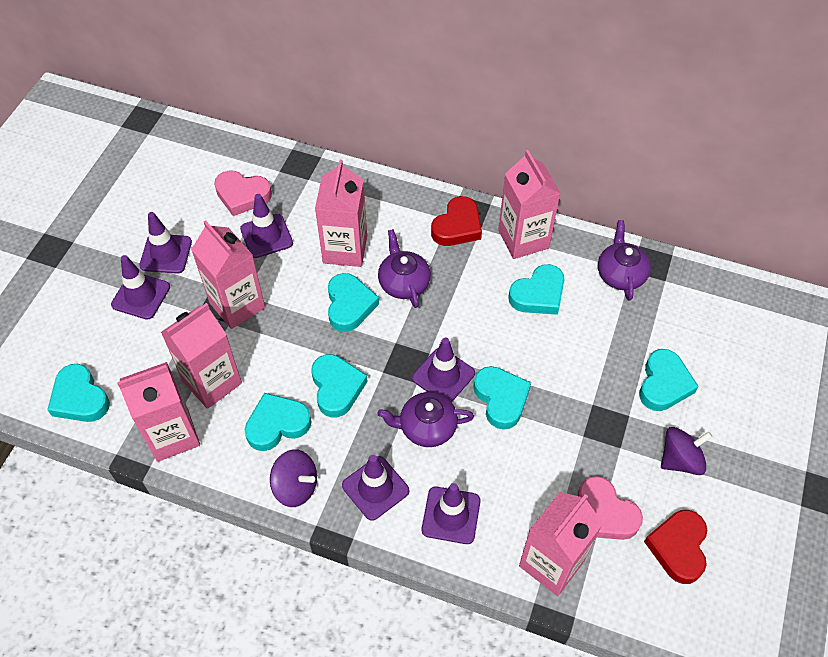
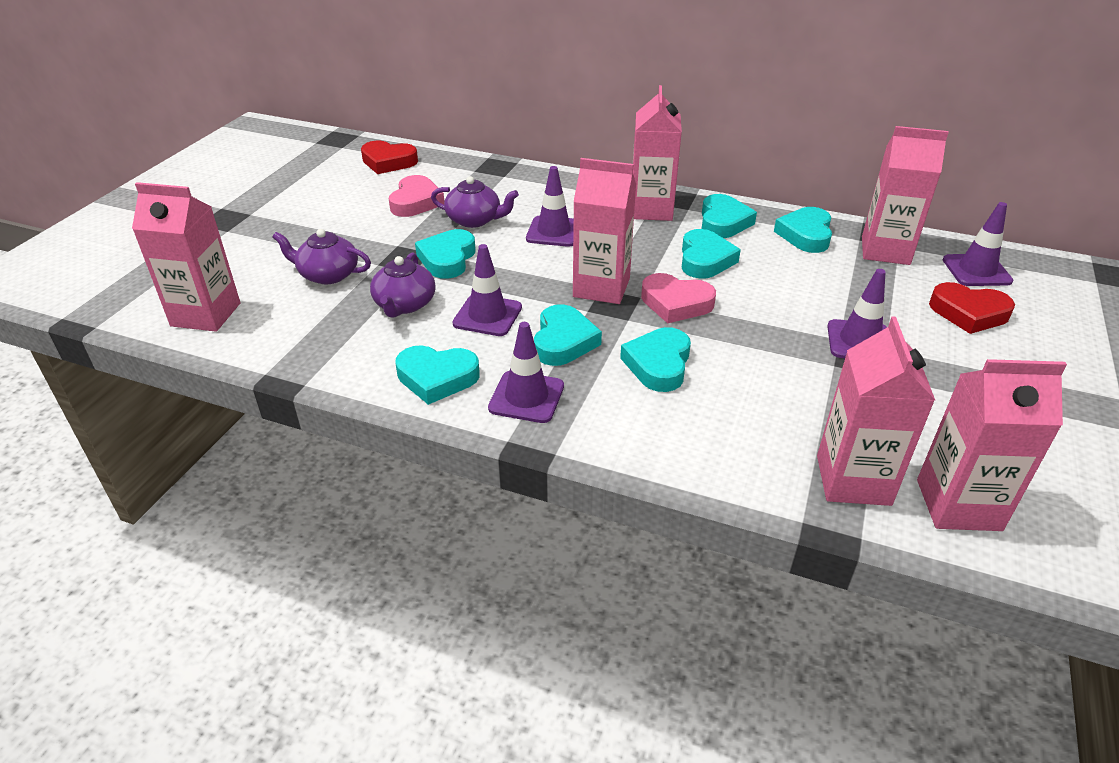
purple spinning top: 2 -> 0
purple traffic cone: 6 -> 5

